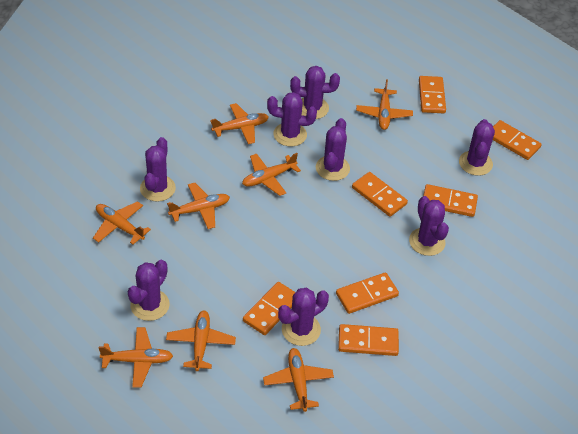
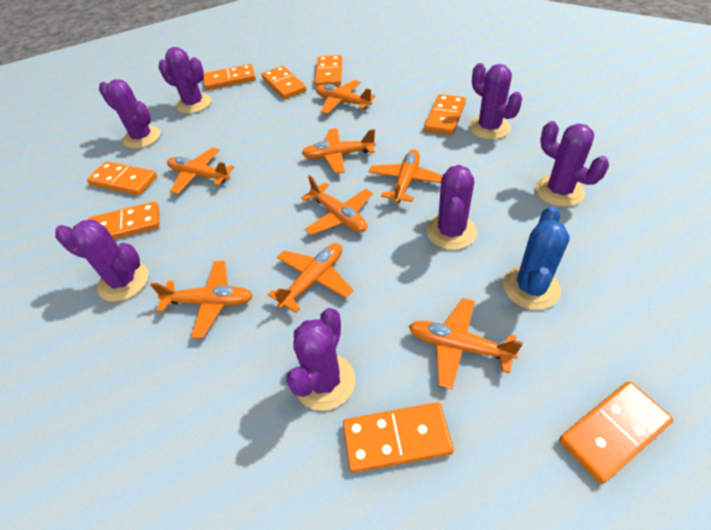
blue cactus: 0 -> 1
orange domino: 7 -> 8
purple cactus: 8 -> 7

